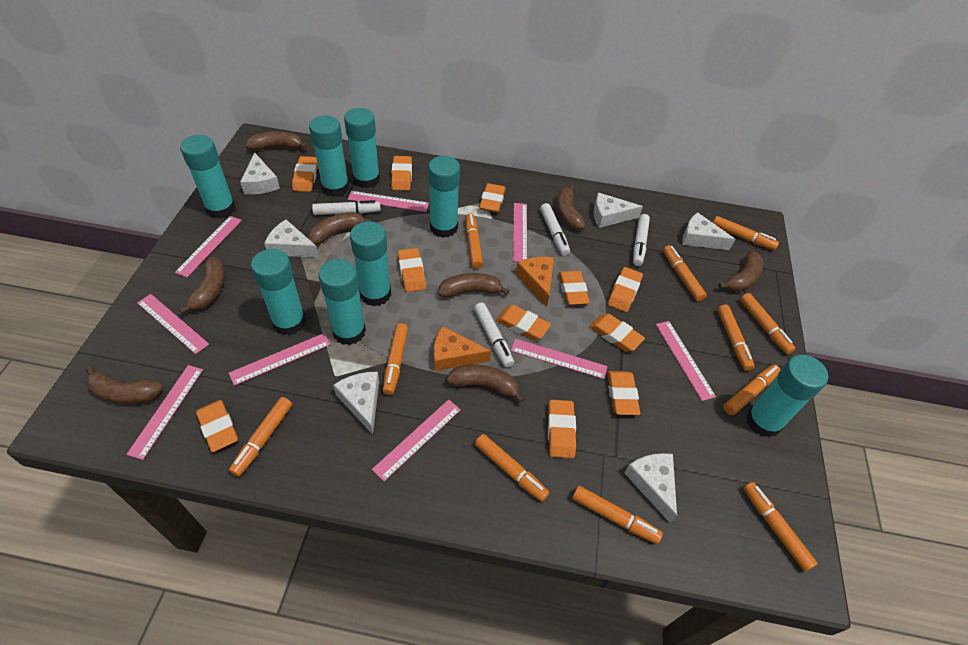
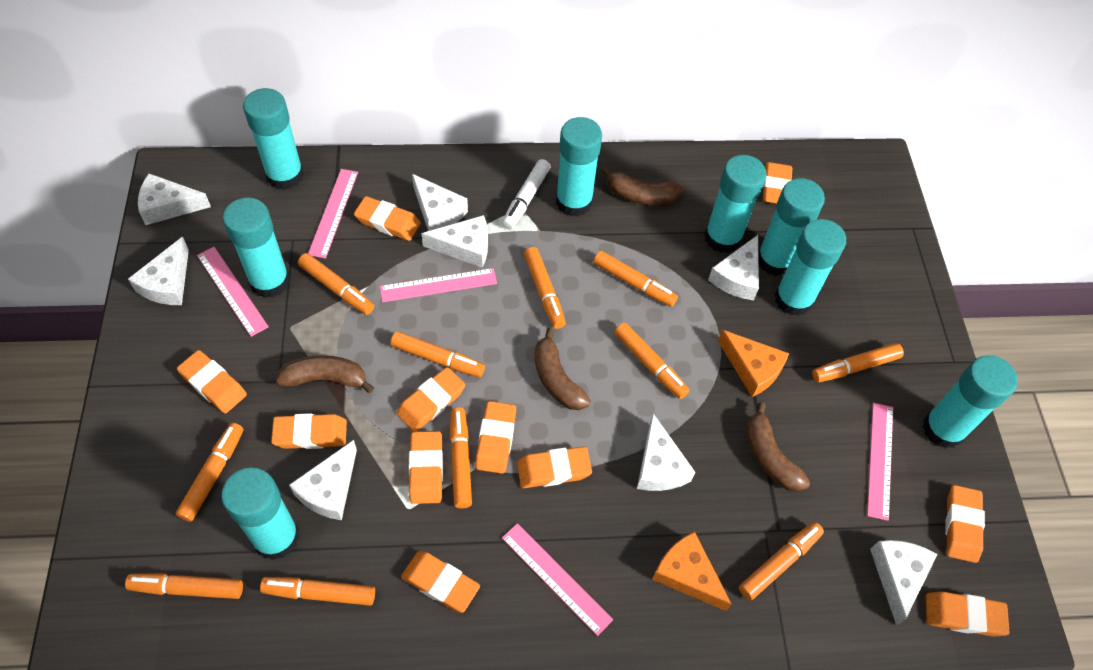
brown banana: 8 -> 4
pink ruler: 9 -> 5
white cheese: 6 -> 8
white marker: 4 -> 1

